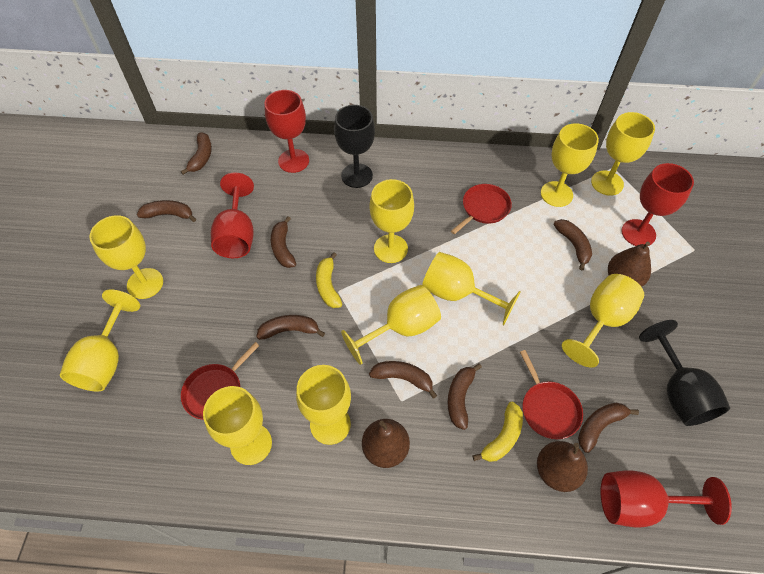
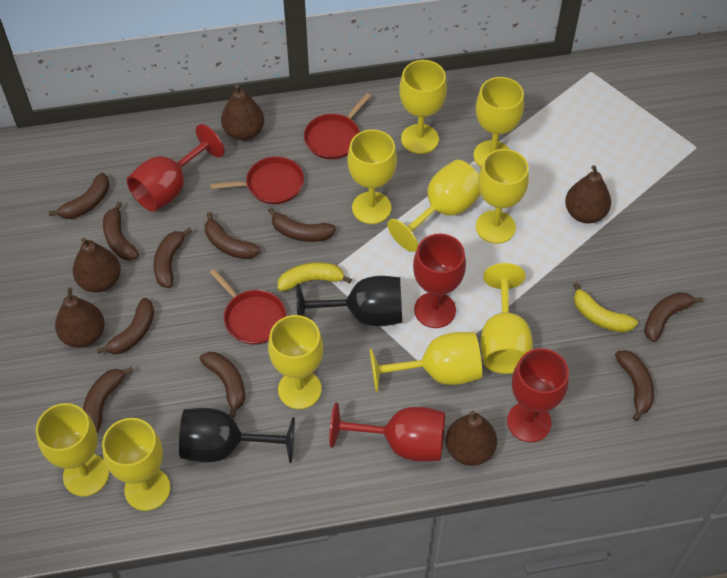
brown banana: 8 -> 10
brown pear: 3 -> 5

